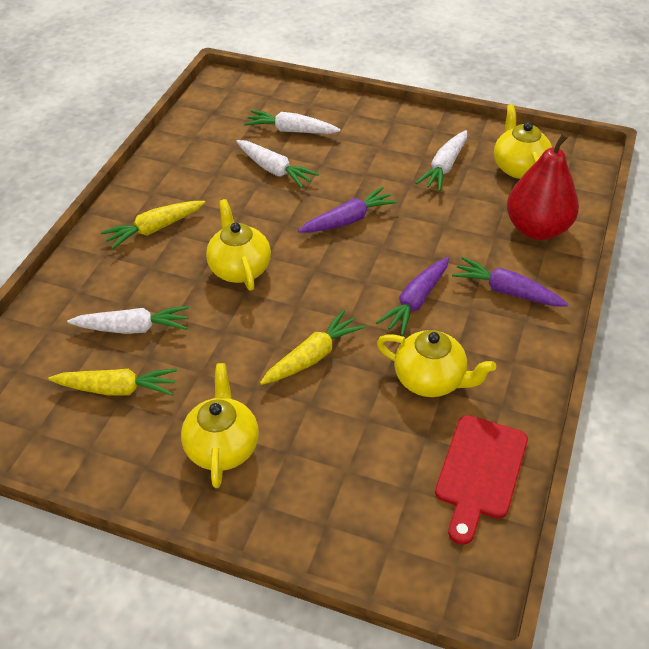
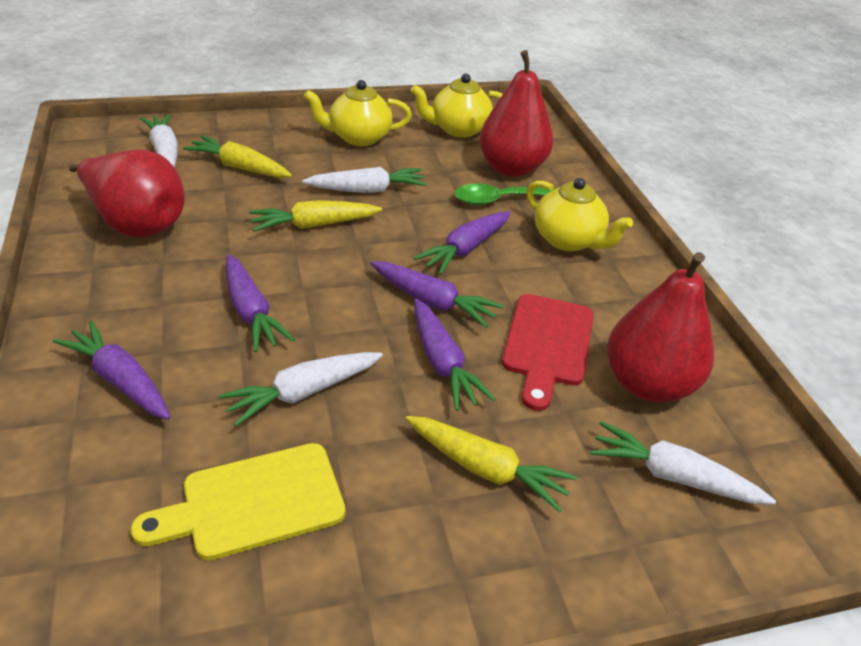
green spoon: 0 -> 1
purple carrot: 3 -> 5
red pear: 1 -> 3
yellow cutting board: 0 -> 1
yellow teapot: 4 -> 3

